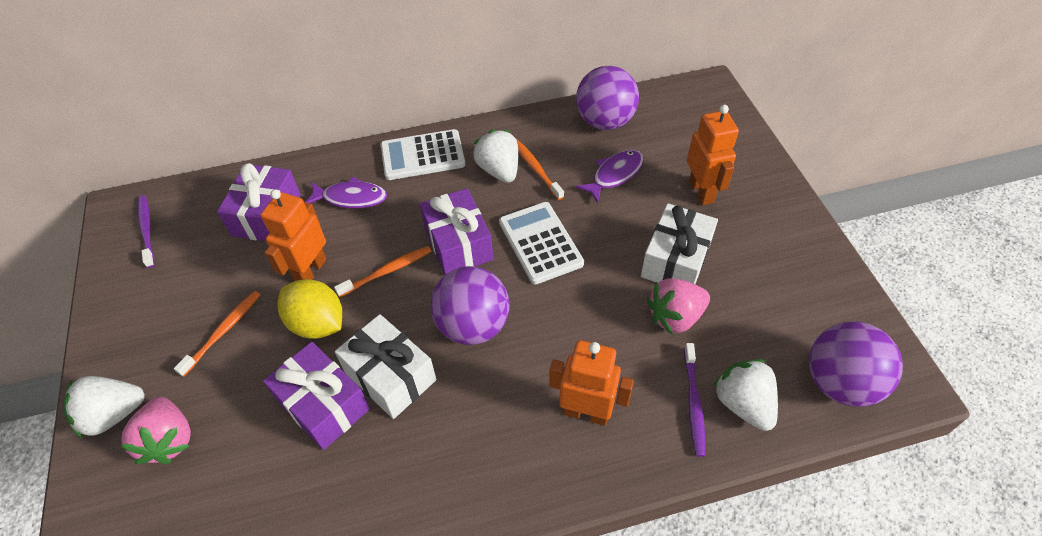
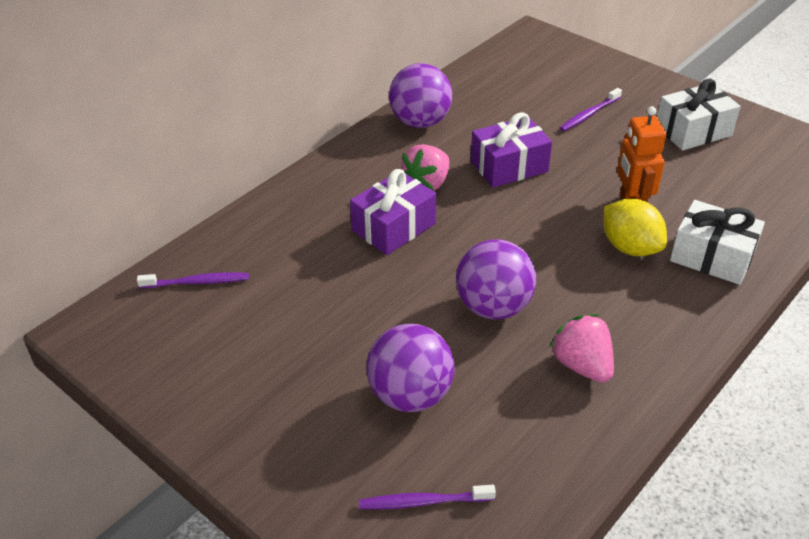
orange robot: 3 -> 1
orange toothbrush: 3 -> 0
purple fish: 2 -> 0
purple gift: 3 -> 2
purple toothbrush: 2 -> 3
white calculator: 2 -> 0
white strawberry: 3 -> 0

